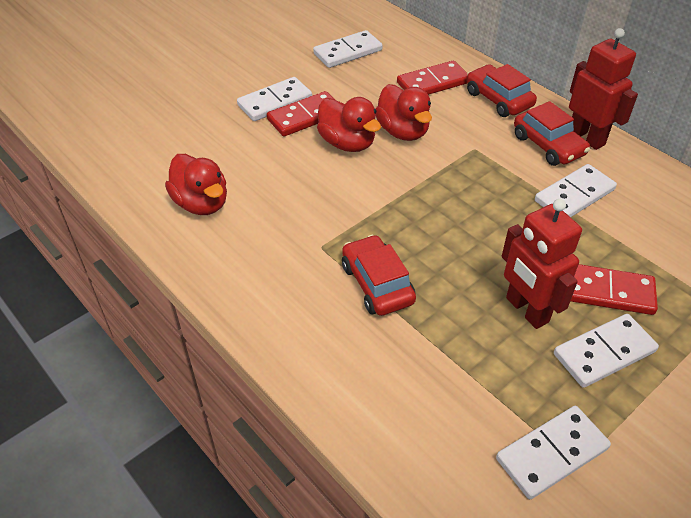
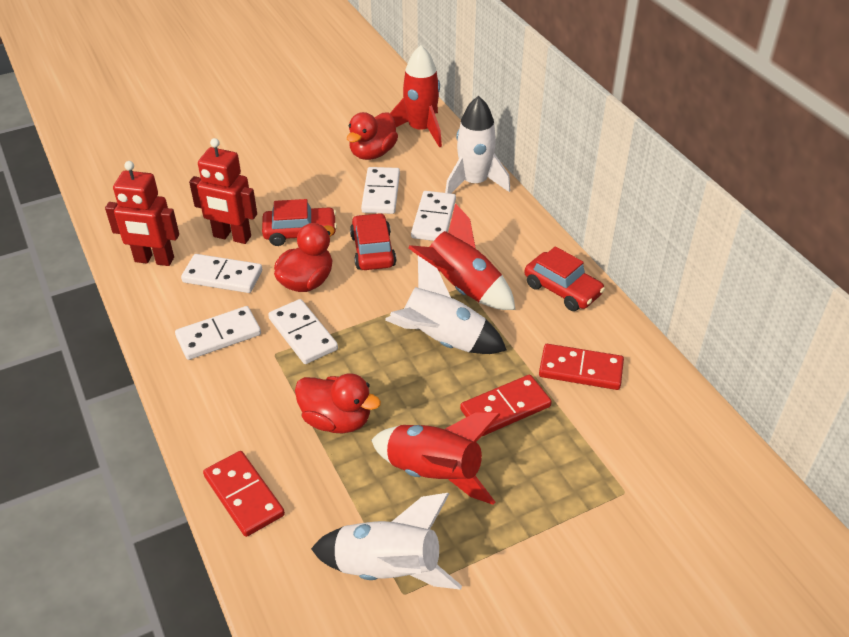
red rocket: 0 -> 3
white rocket: 0 -> 3

